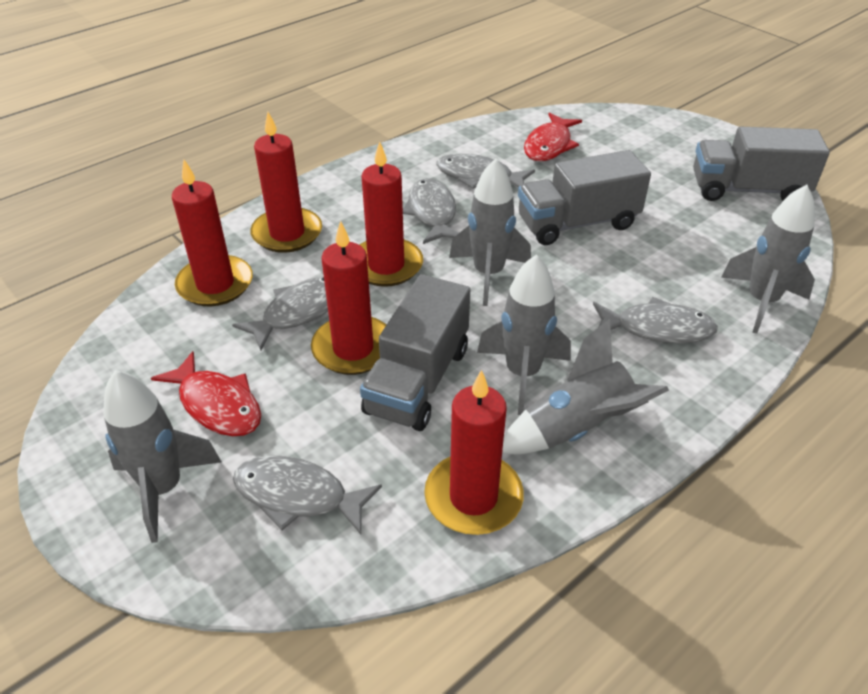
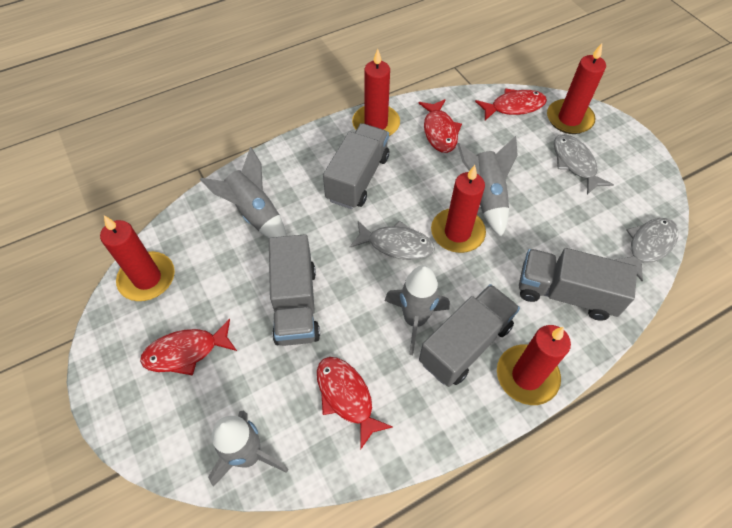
grey fish: 5 -> 3
grey rocket: 5 -> 4
grey truck: 3 -> 4
red fish: 2 -> 4

